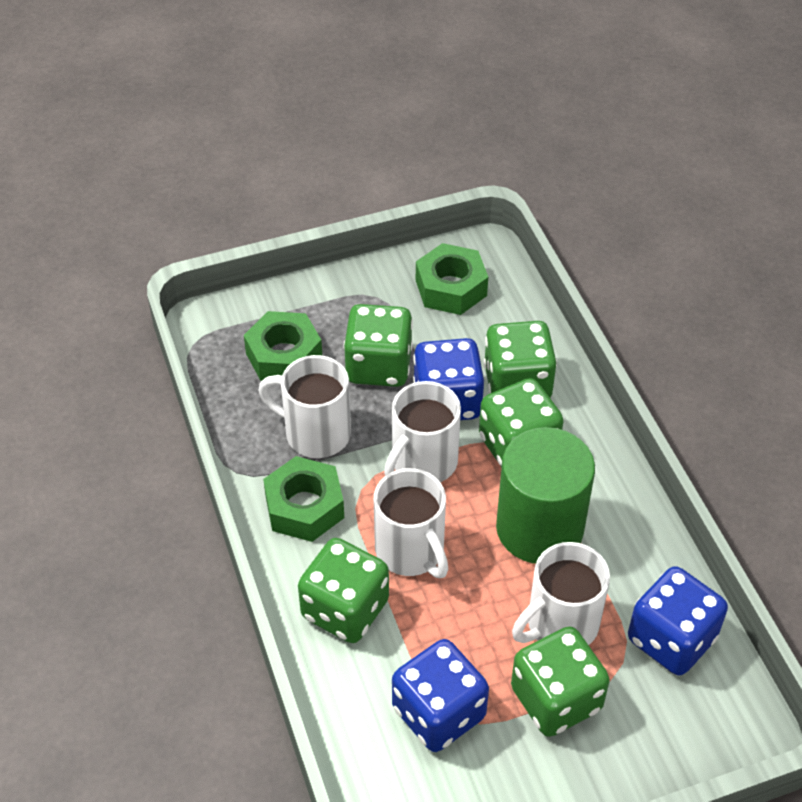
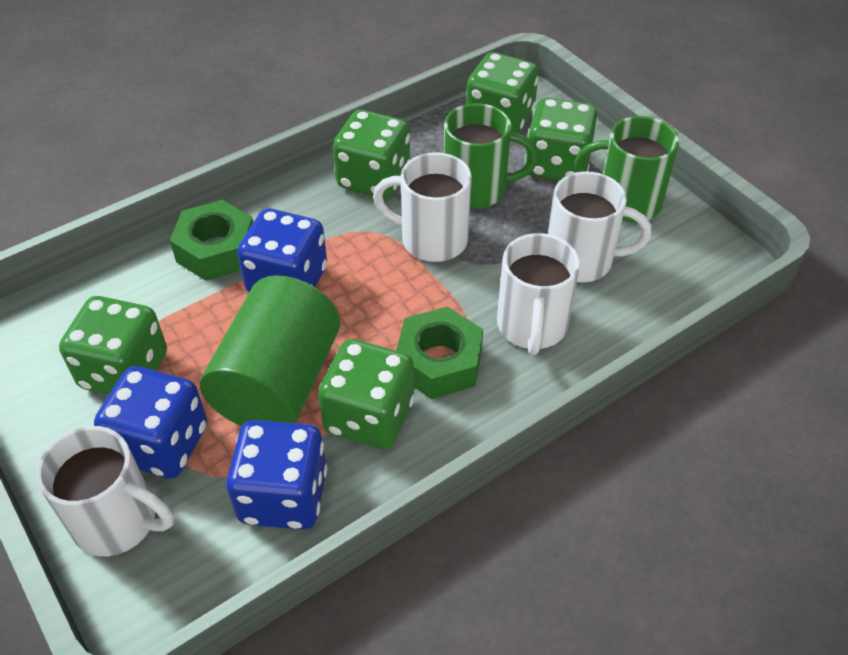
green mug: 0 -> 2
green nut: 3 -> 2

